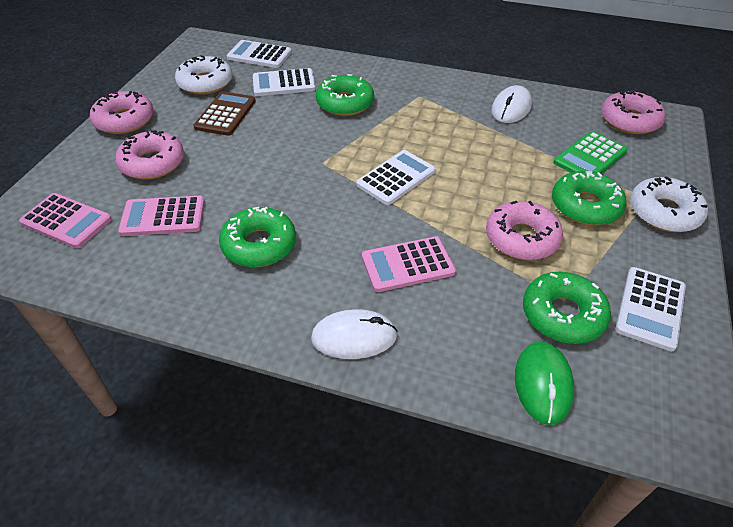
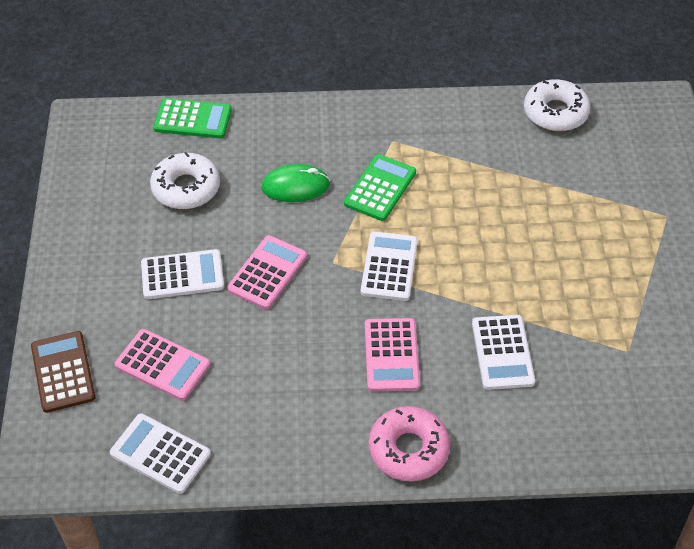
green calculator: 1 -> 2
green donut: 4 -> 0
pink donut: 4 -> 1
white mouse: 2 -> 0

